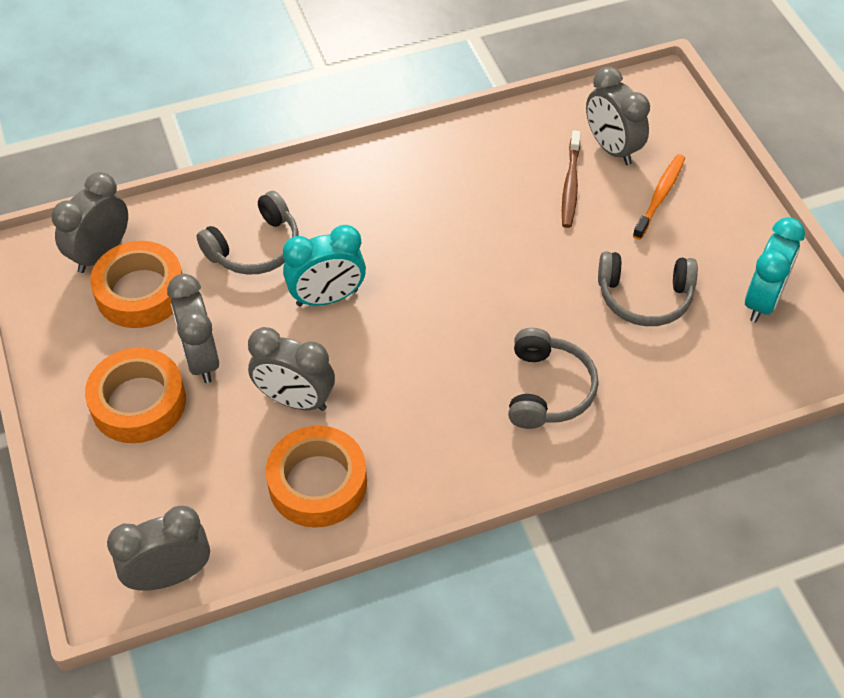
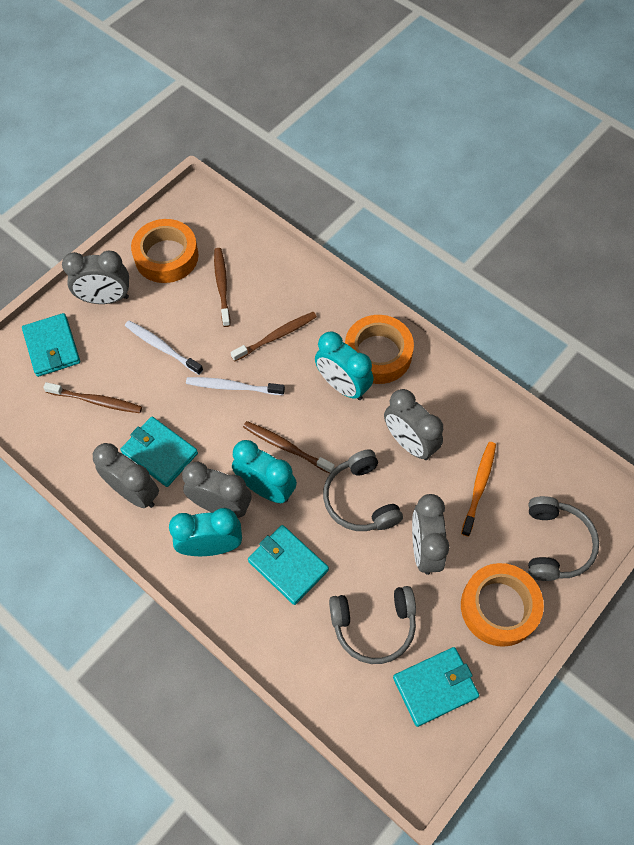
brown toothbrush: 1 -> 4
turquoise clock: 2 -> 3
turquoise wallet: 0 -> 4
white toothbrush: 0 -> 2

